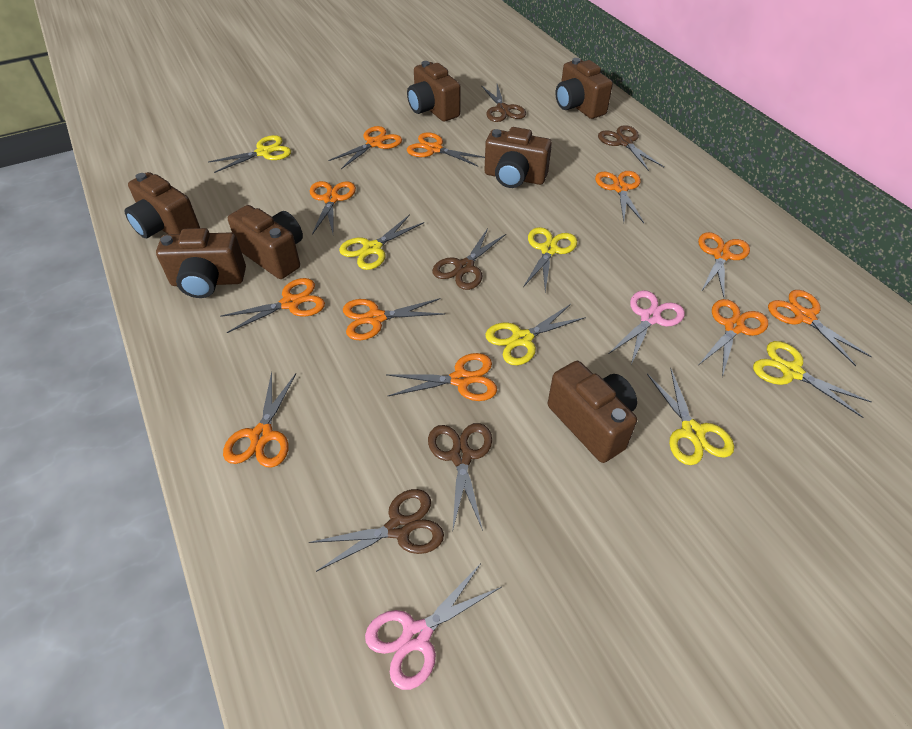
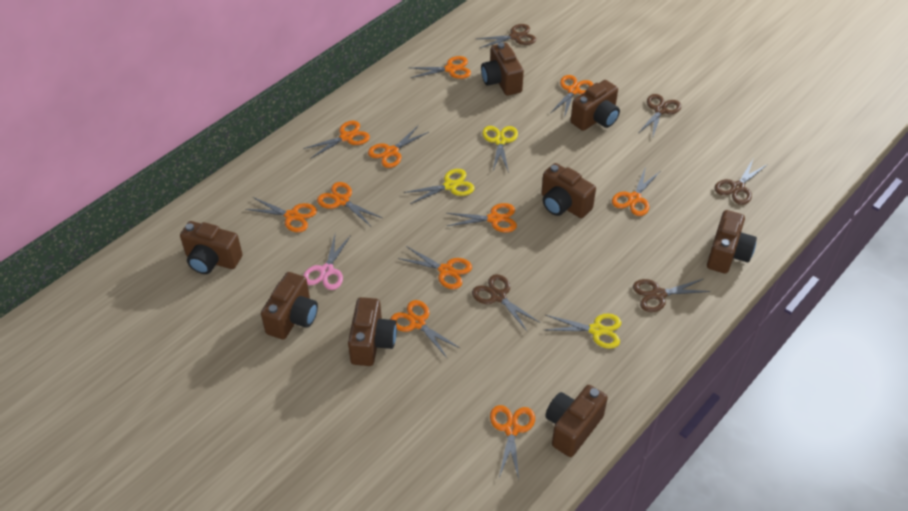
brown camera: 7 -> 8
pink scissors: 2 -> 1
yellow scissors: 6 -> 3

